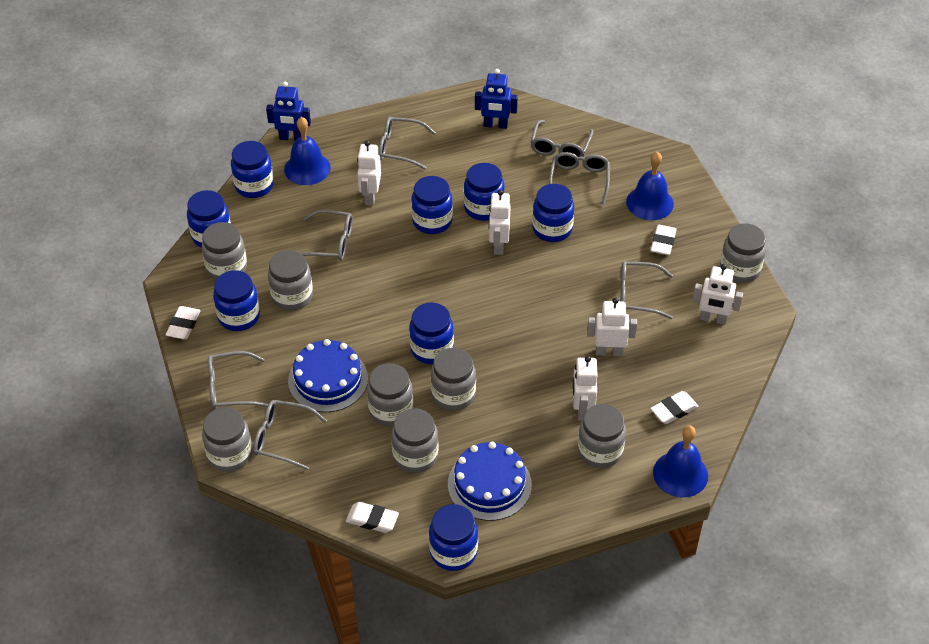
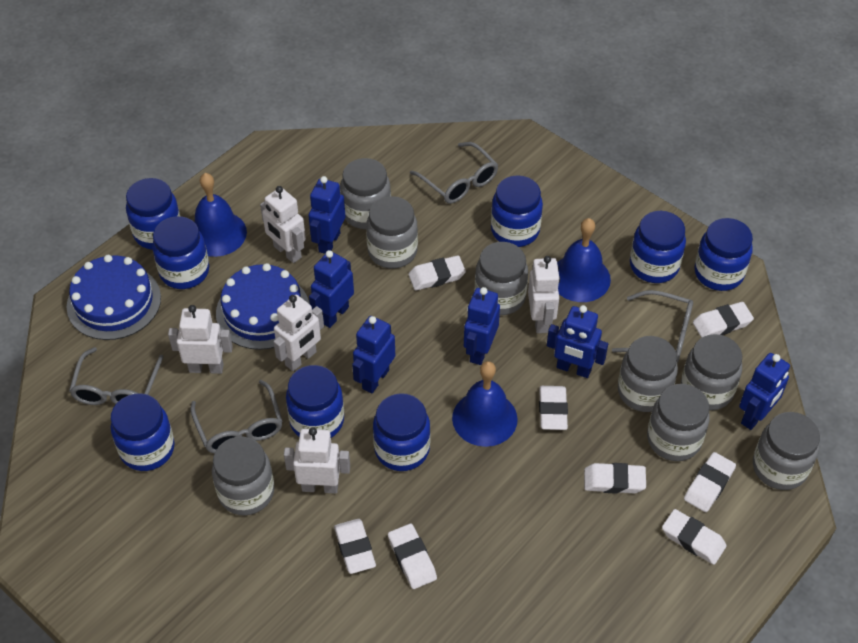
blue robot: 2 -> 6
grey glasses: 7 -> 4
white eraser: 4 -> 8

